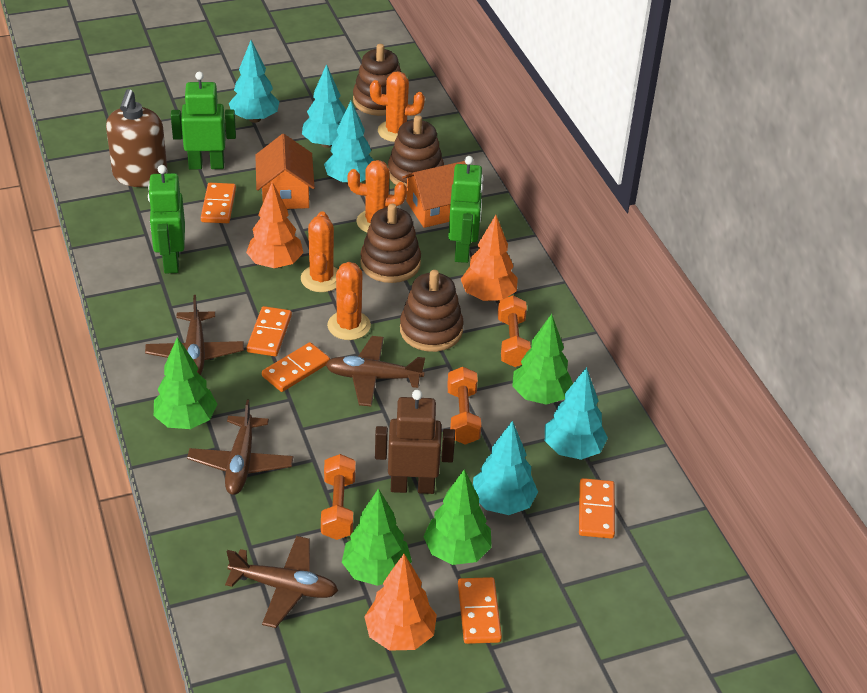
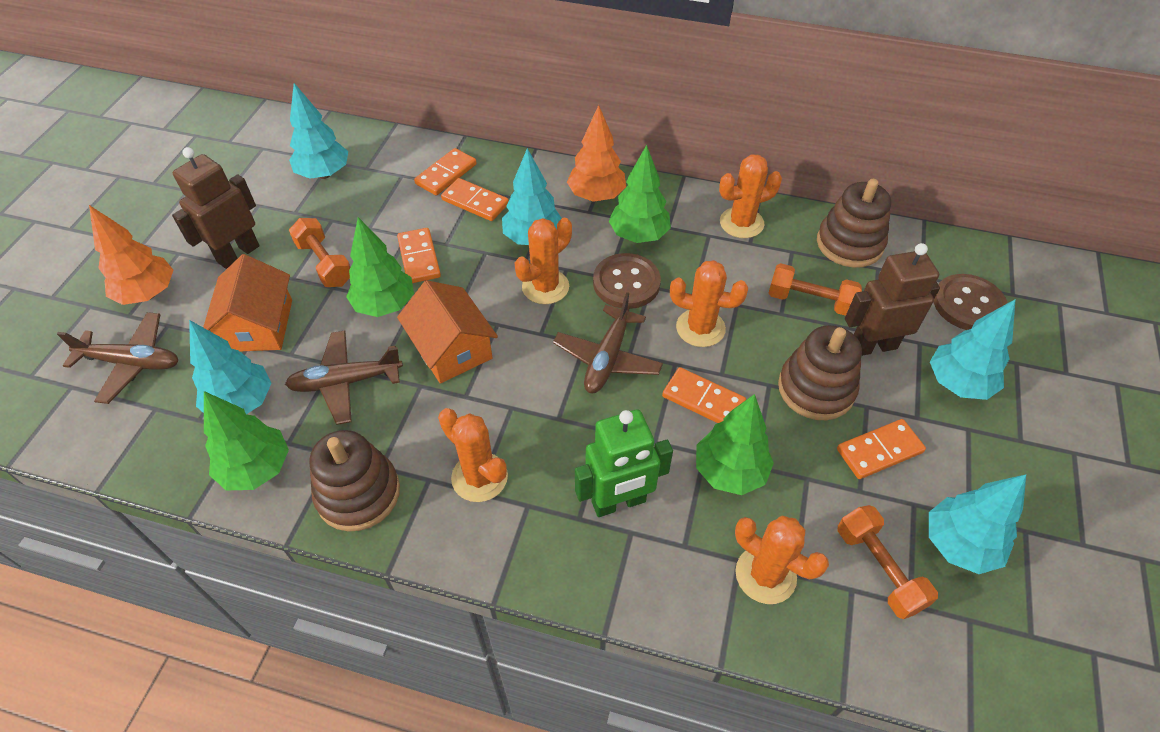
brown button: 0 -> 2
brown plane: 4 -> 3
brown robot: 1 -> 2
brown soap dispenser: 1 -> 0
brown stacking toy: 4 -> 3
green robot: 3 -> 1
orange cactus: 4 -> 5
orange tree: 3 -> 2

